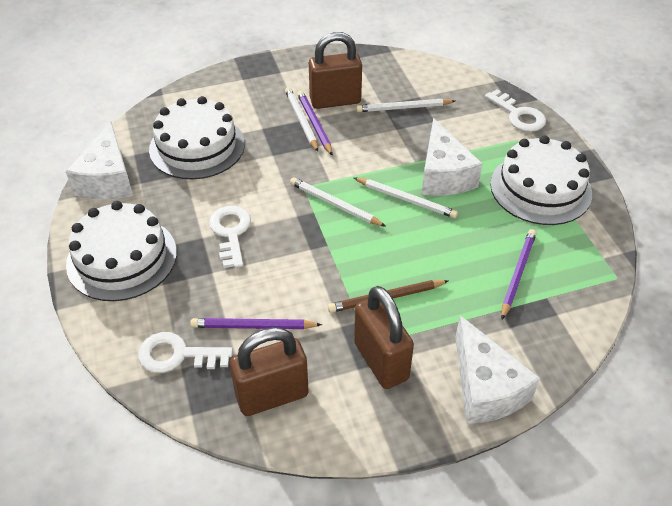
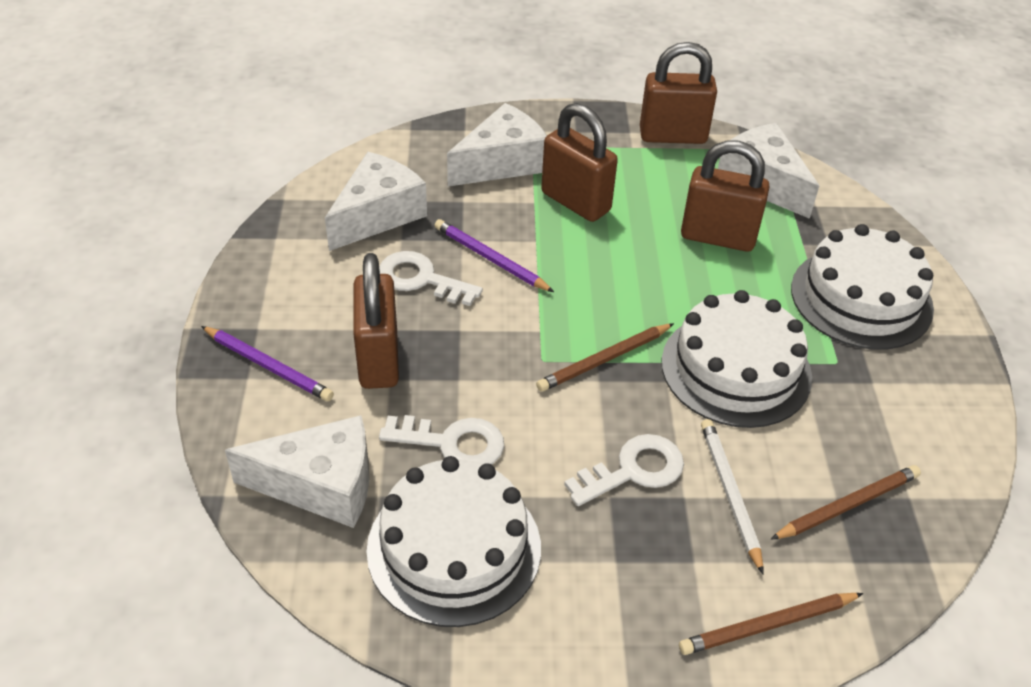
brown padlock: 3 -> 4
brown pencil: 1 -> 3
purple pencil: 3 -> 2
white cheese: 3 -> 4
white pencil: 4 -> 1

